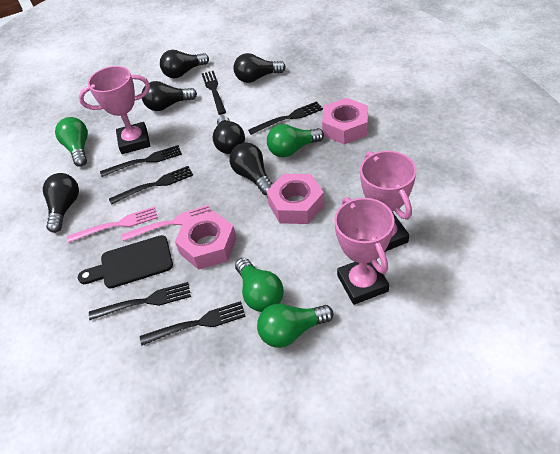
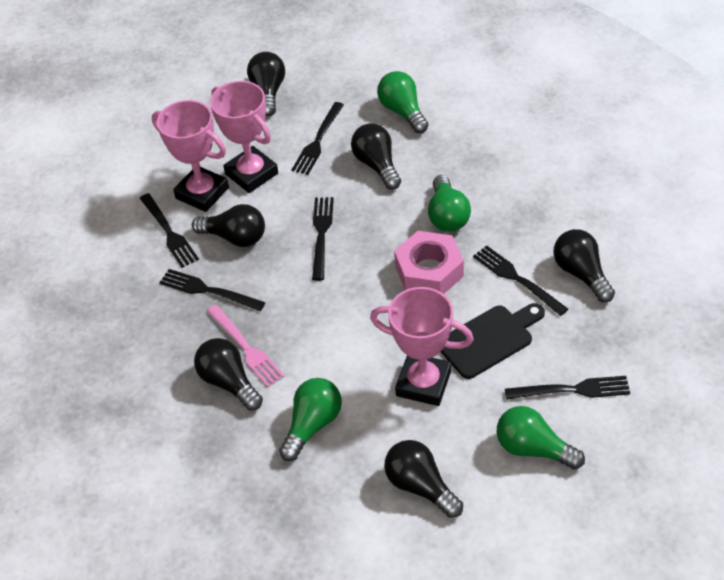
pink fork: 2 -> 1
pink nut: 3 -> 1

